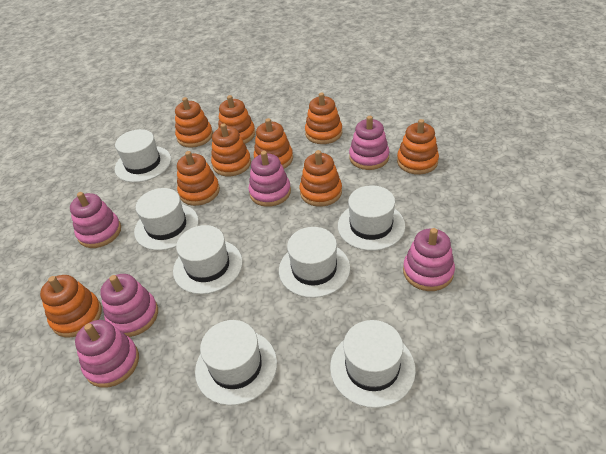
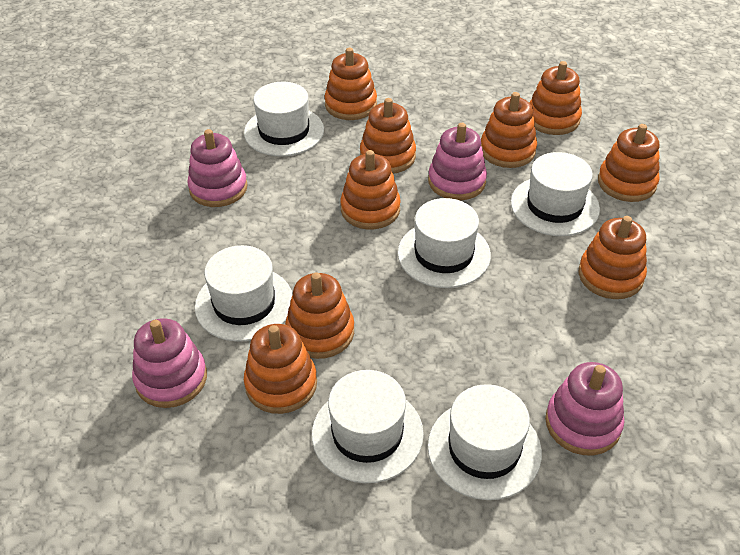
pink stacking toy: 6 -> 4
white hat: 7 -> 6

